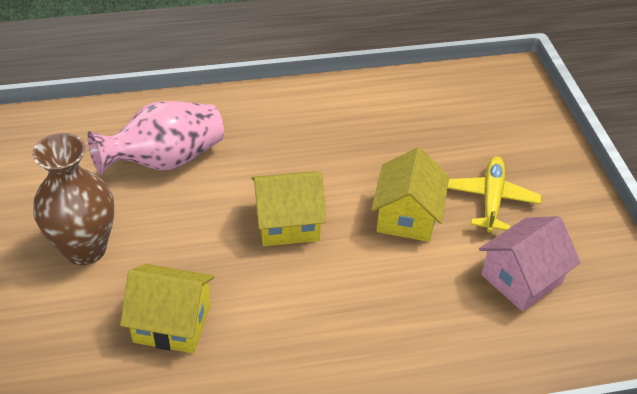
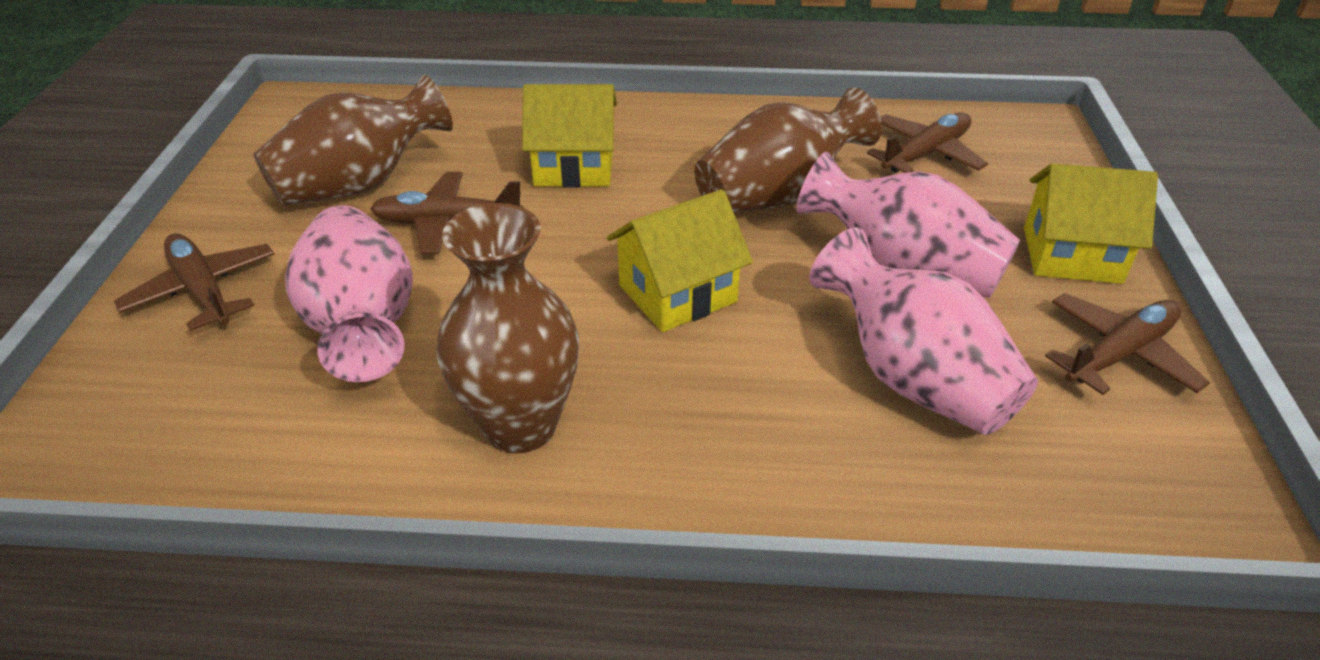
brown plane: 0 -> 4
brown vase: 1 -> 3
pink house: 1 -> 0
pink vase: 1 -> 3
yellow plane: 1 -> 0

